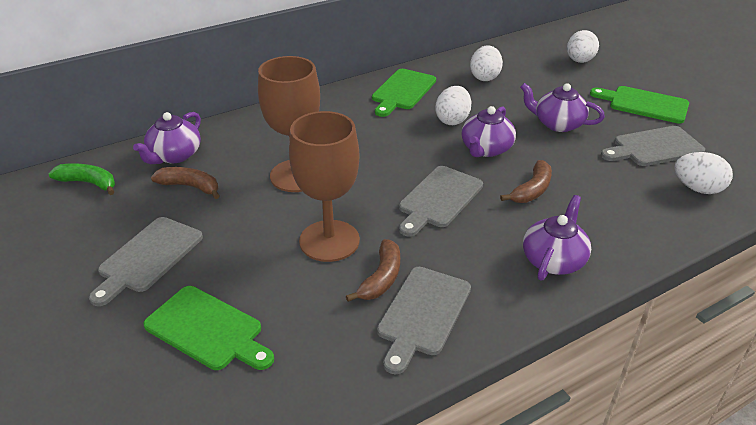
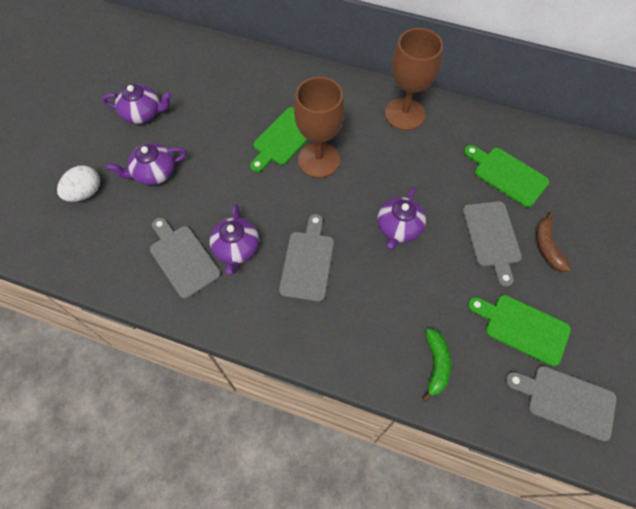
brown banana: 3 -> 1
white egg: 4 -> 1

